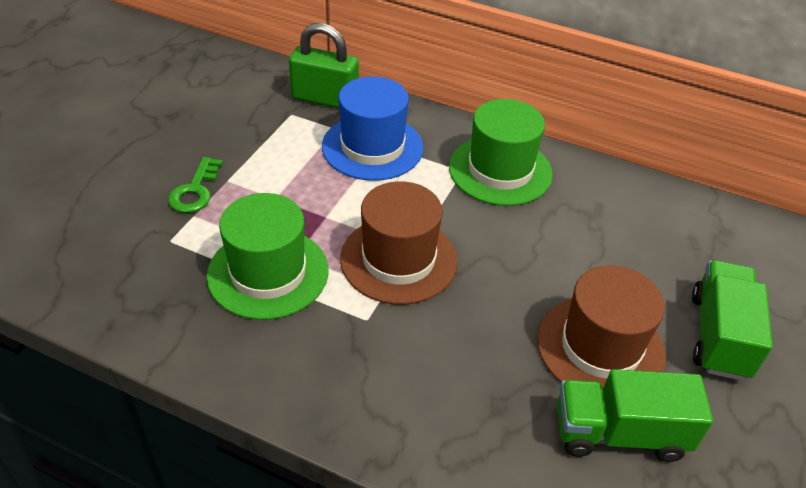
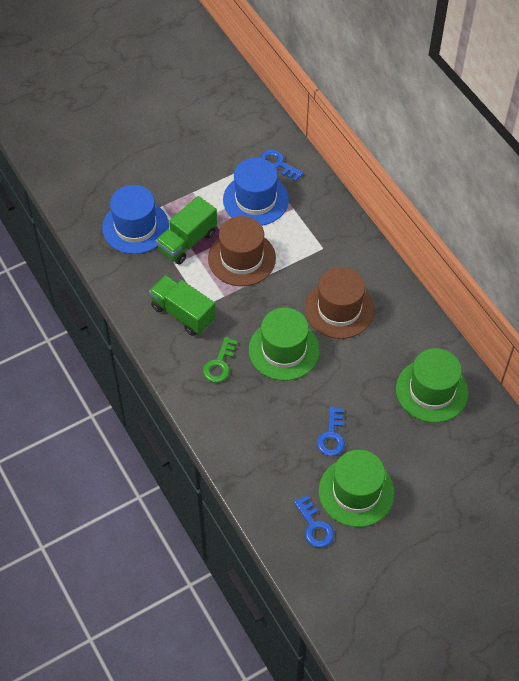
blue hat: 1 -> 2
blue key: 0 -> 3
green hat: 2 -> 3
green padlock: 1 -> 0

